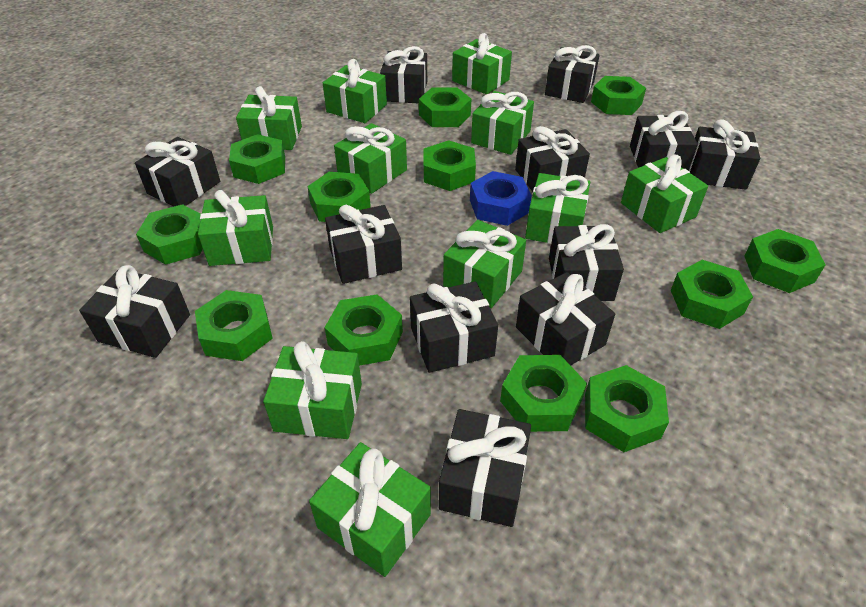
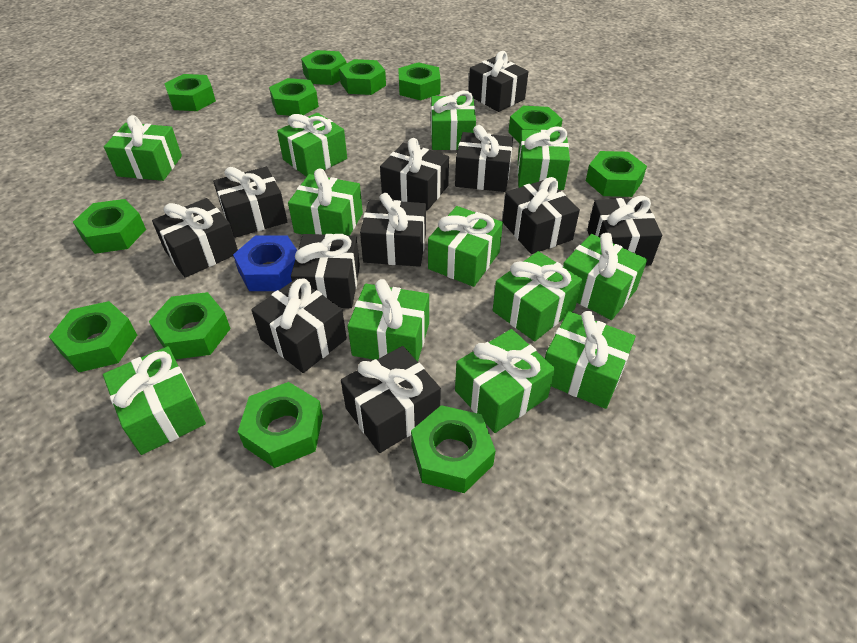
black gift: 12 -> 11
green gift: 11 -> 12

